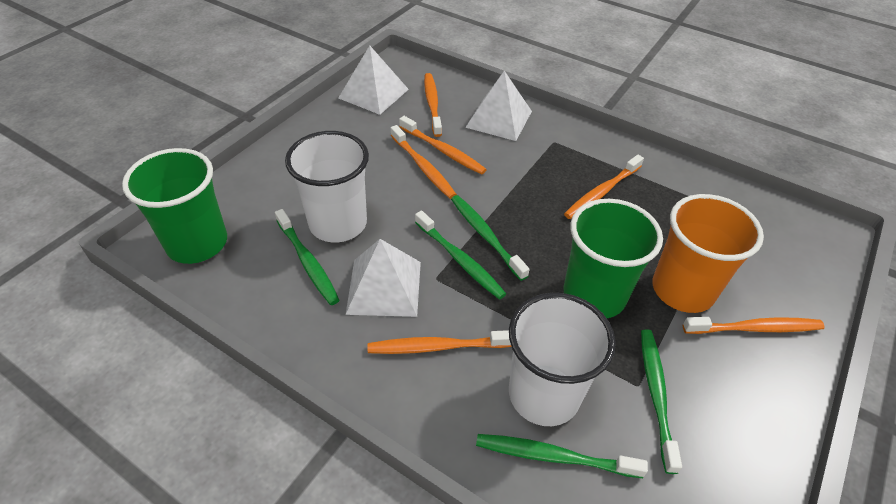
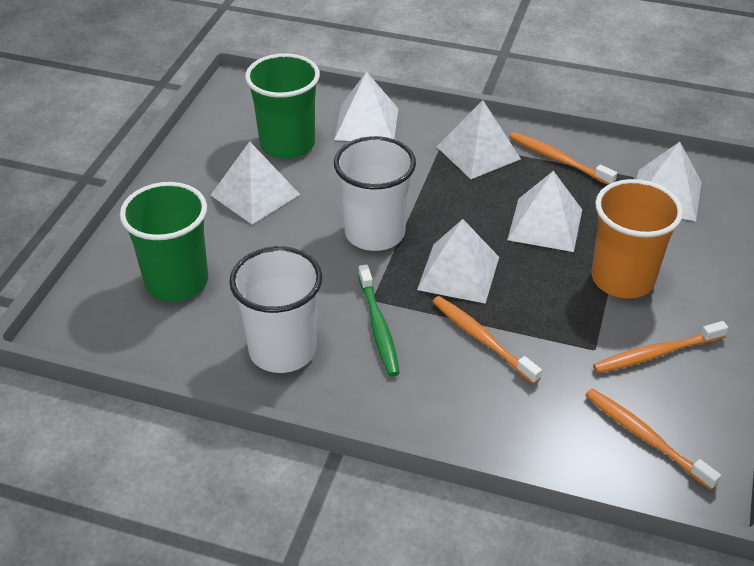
green toothbrush: 5 -> 1
orange toothbrush: 6 -> 4
white pyramid: 3 -> 6

